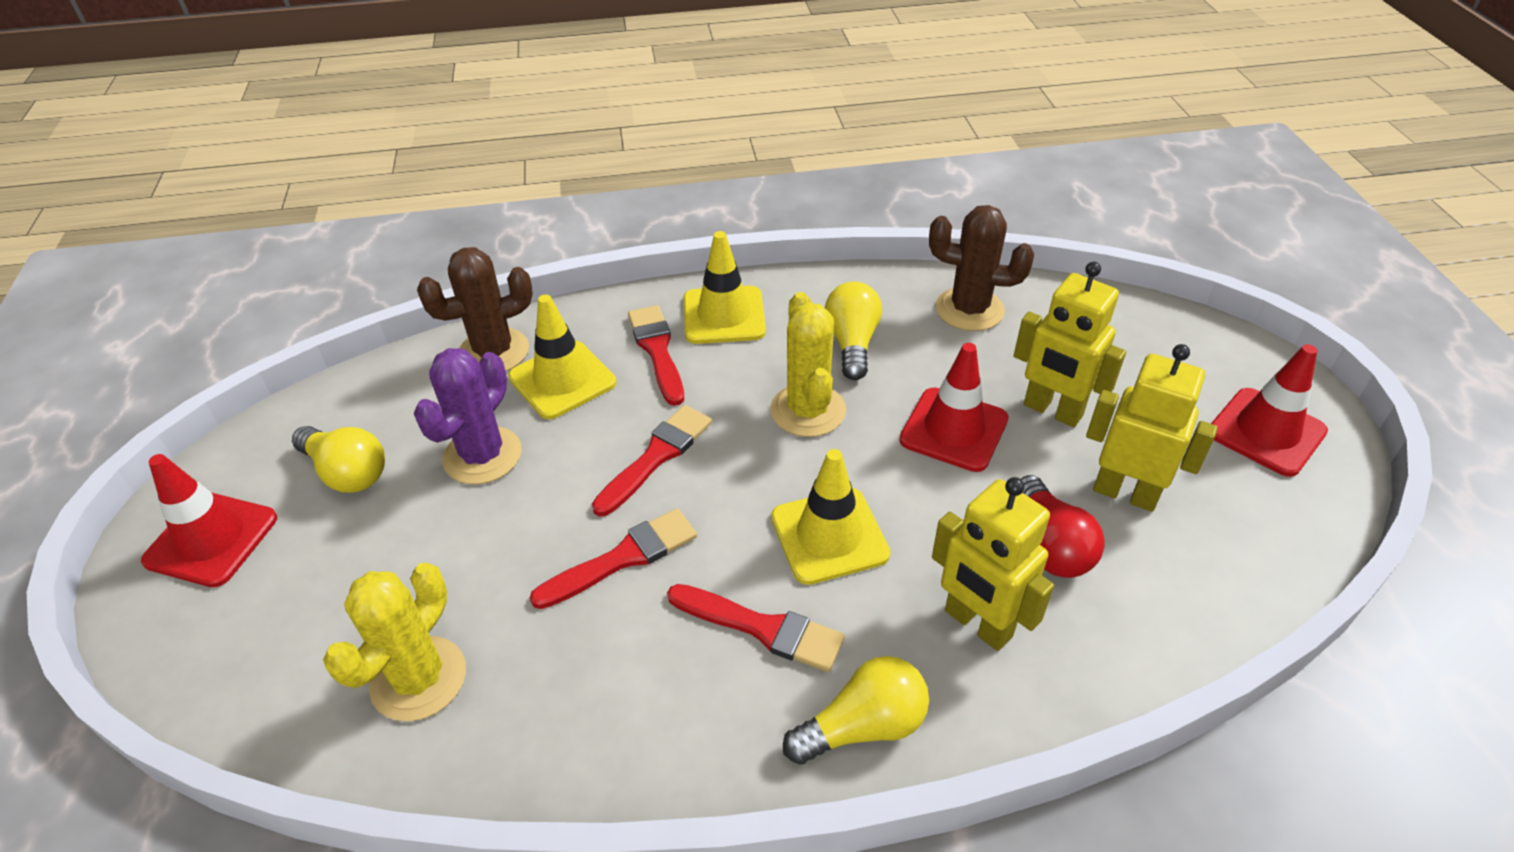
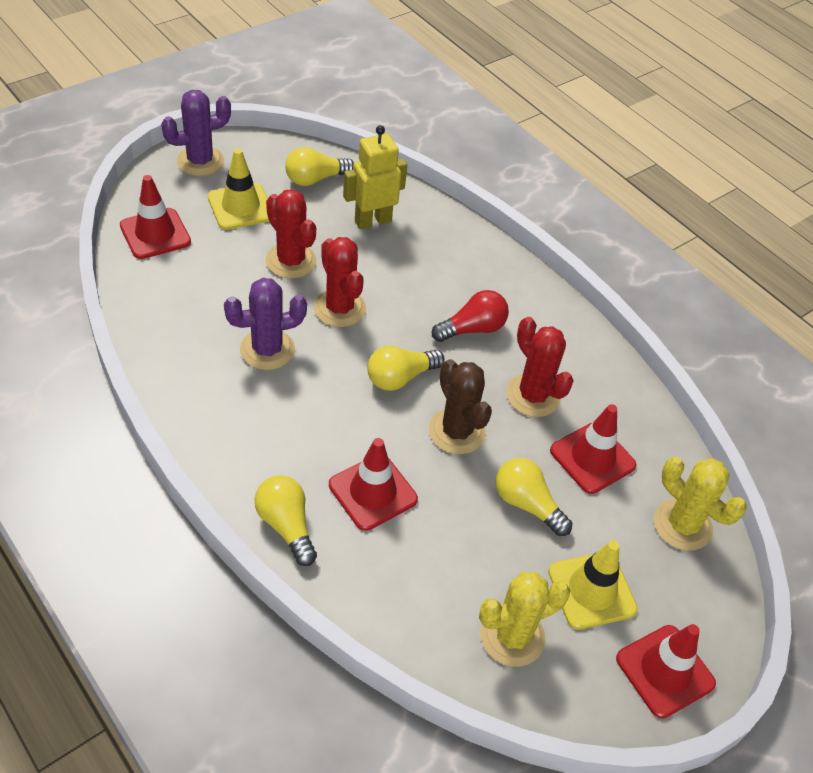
brown cactus: 2 -> 1
purple cactus: 1 -> 2
red brush: 4 -> 0
red cactus: 0 -> 3
red traffic cone: 3 -> 4
yellow light bulb: 3 -> 4
yellow robot: 3 -> 1
yellow traffic cone: 3 -> 2

